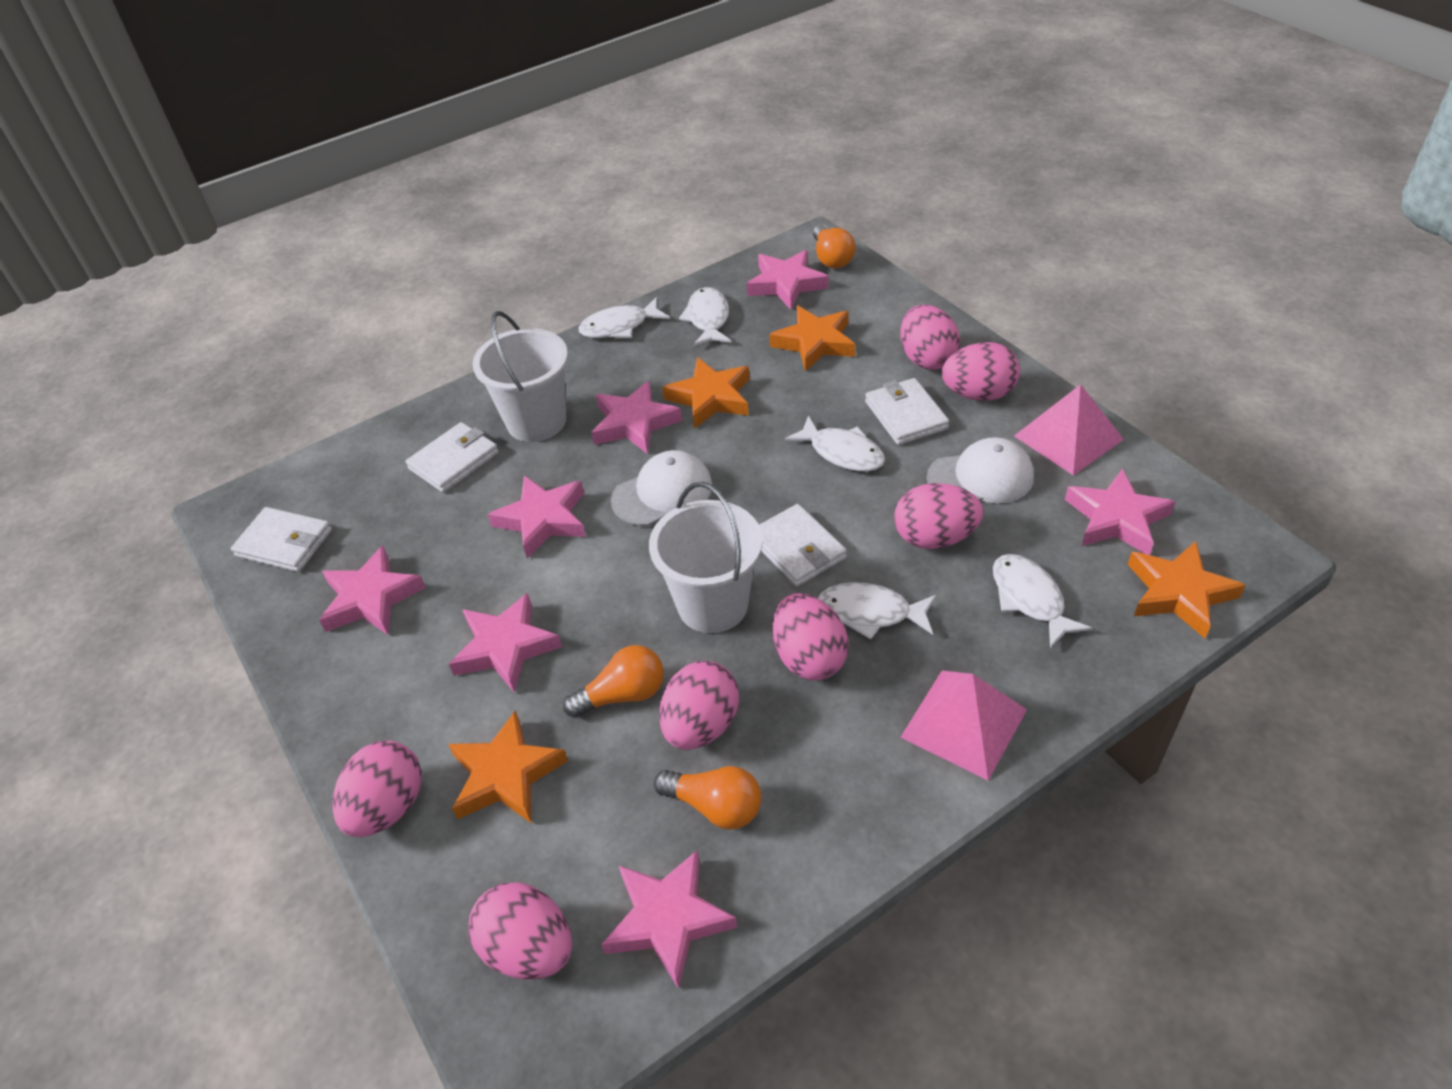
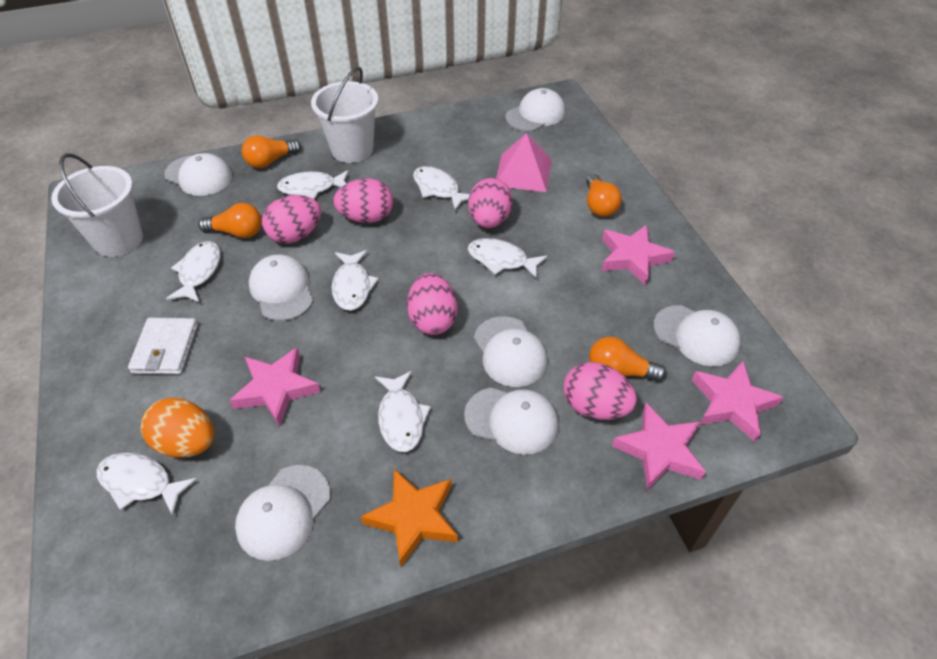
orange egg: 0 -> 1
orange light bulb: 3 -> 4
orange star: 4 -> 1
pink egg: 7 -> 5
pink pyramid: 2 -> 1
pink star: 7 -> 4
white cap: 2 -> 7
white fish: 5 -> 7
white wallet: 4 -> 1

